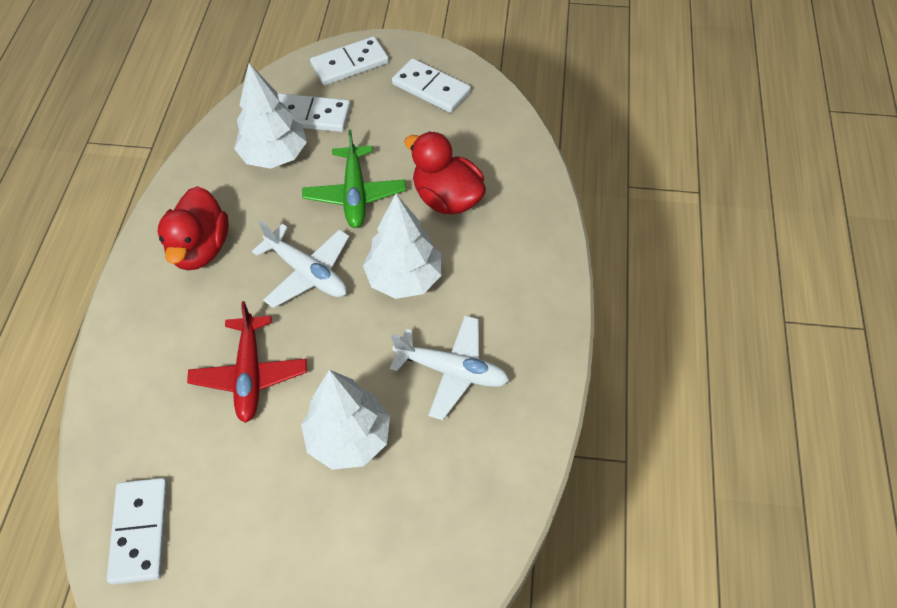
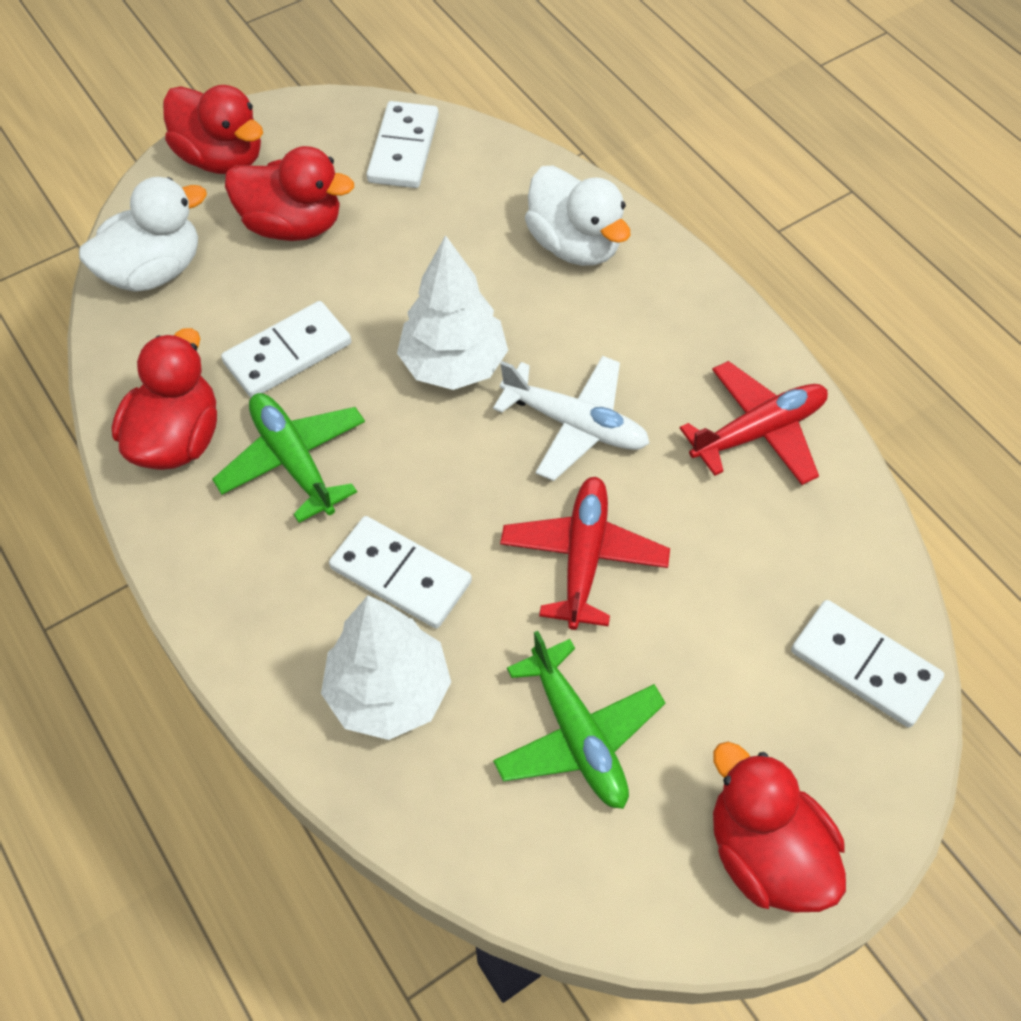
green plane: 1 -> 2
red duck: 2 -> 4
red plane: 1 -> 2
white duck: 0 -> 2
white plane: 2 -> 1
white tree: 3 -> 2

